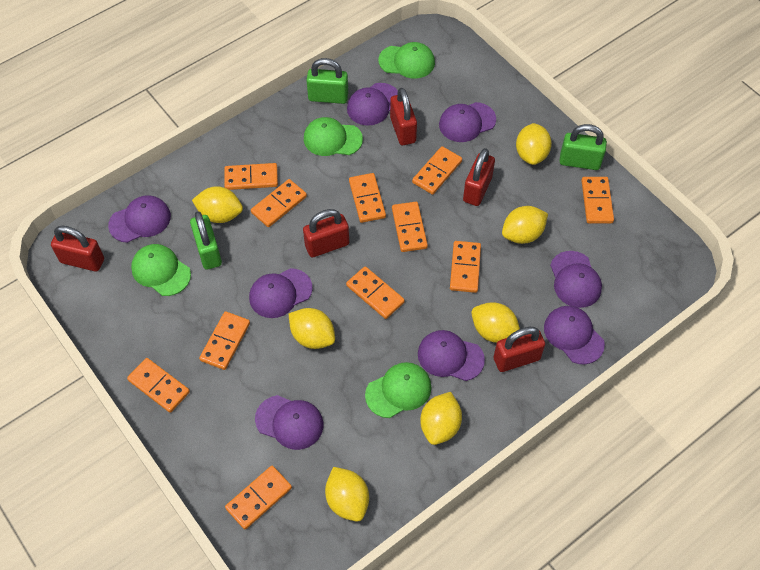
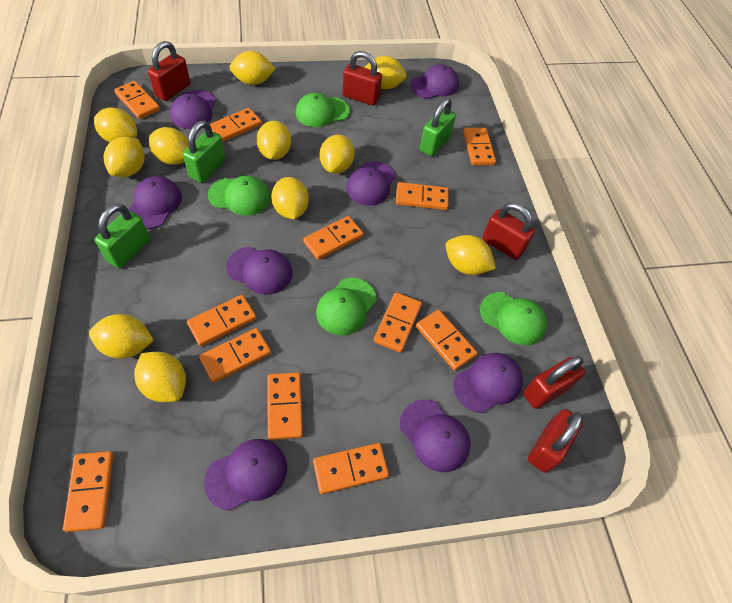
orange domino: 11 -> 12
yellow lemon: 7 -> 11

